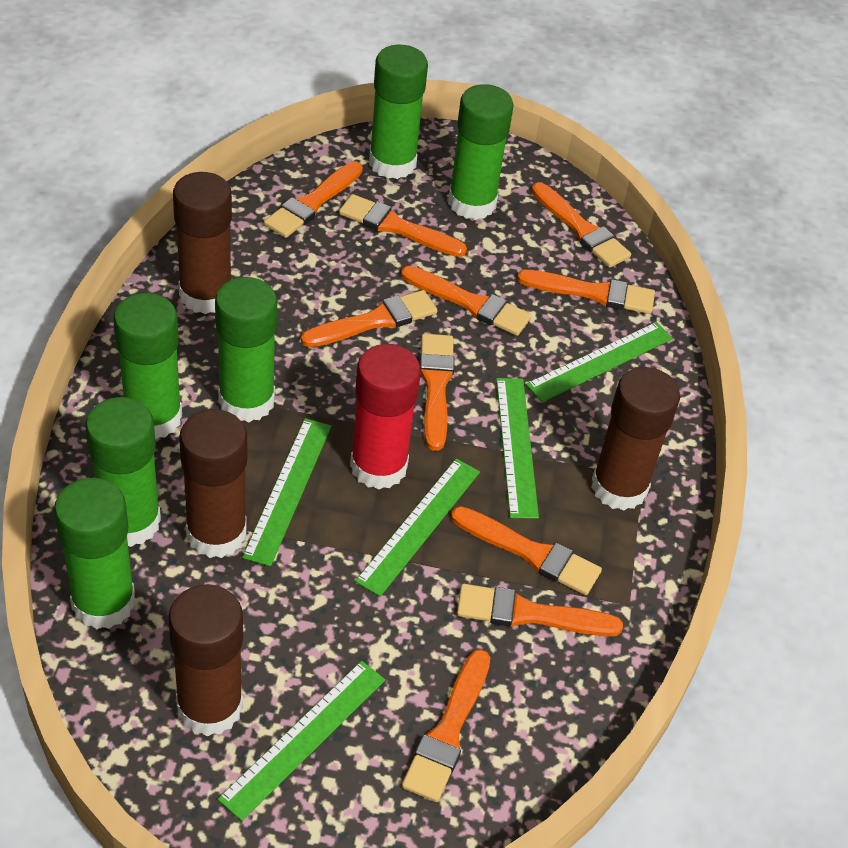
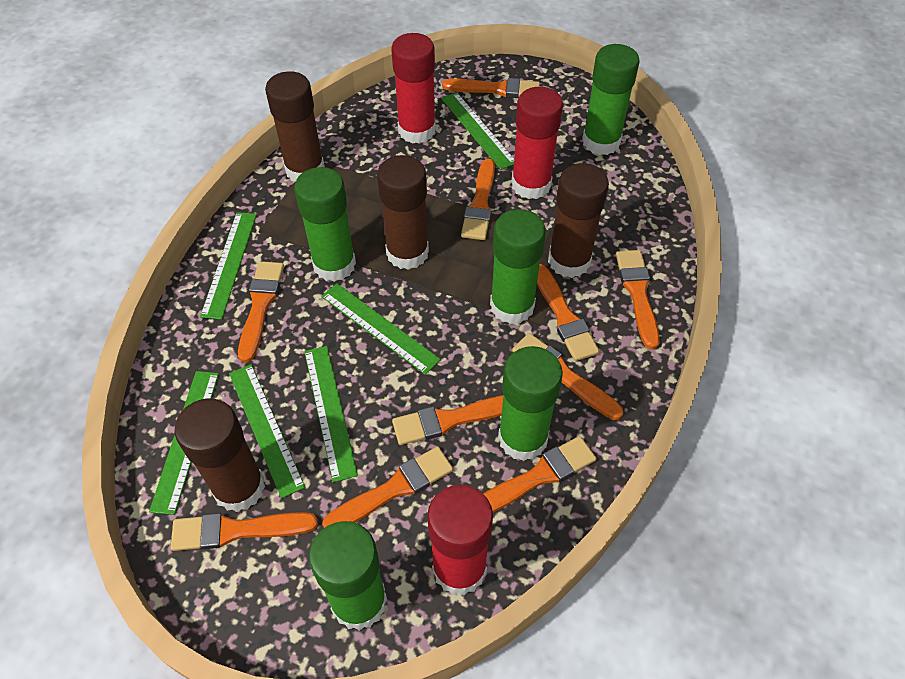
green glue stick: 6 -> 5
green ruler: 5 -> 6
red glue stick: 1 -> 3

